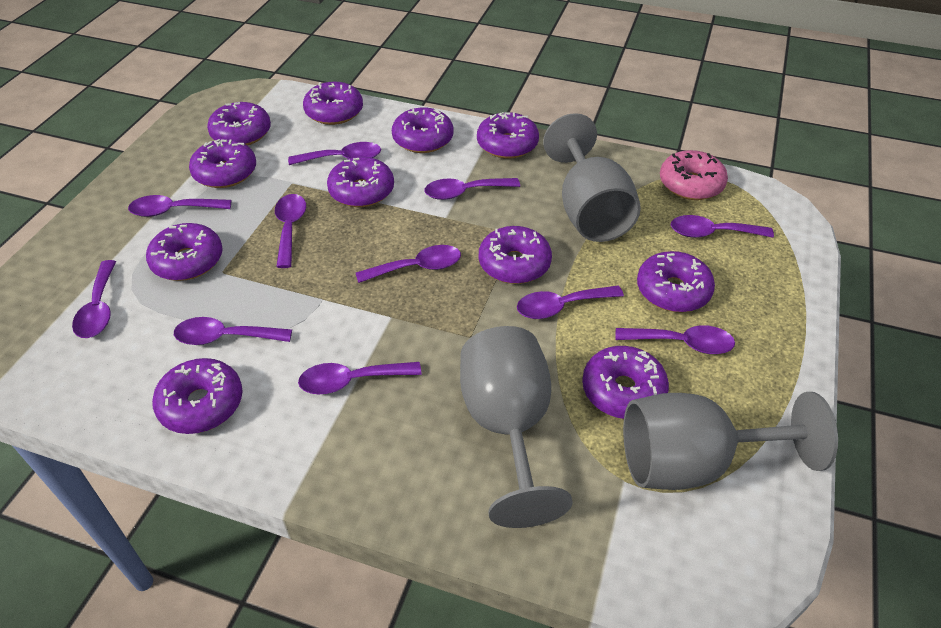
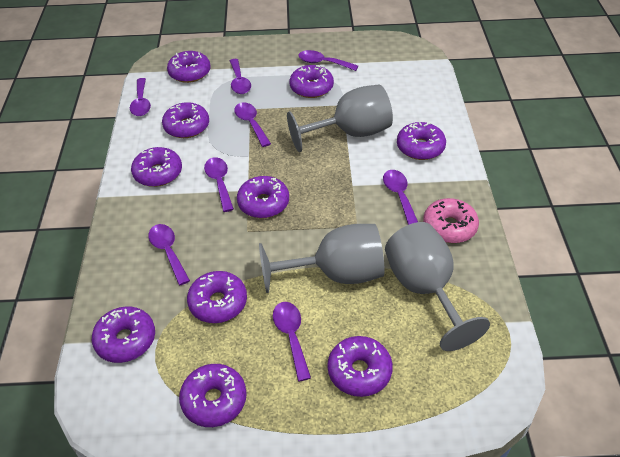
purple donut: 11 -> 10
purple spoon: 11 -> 8

